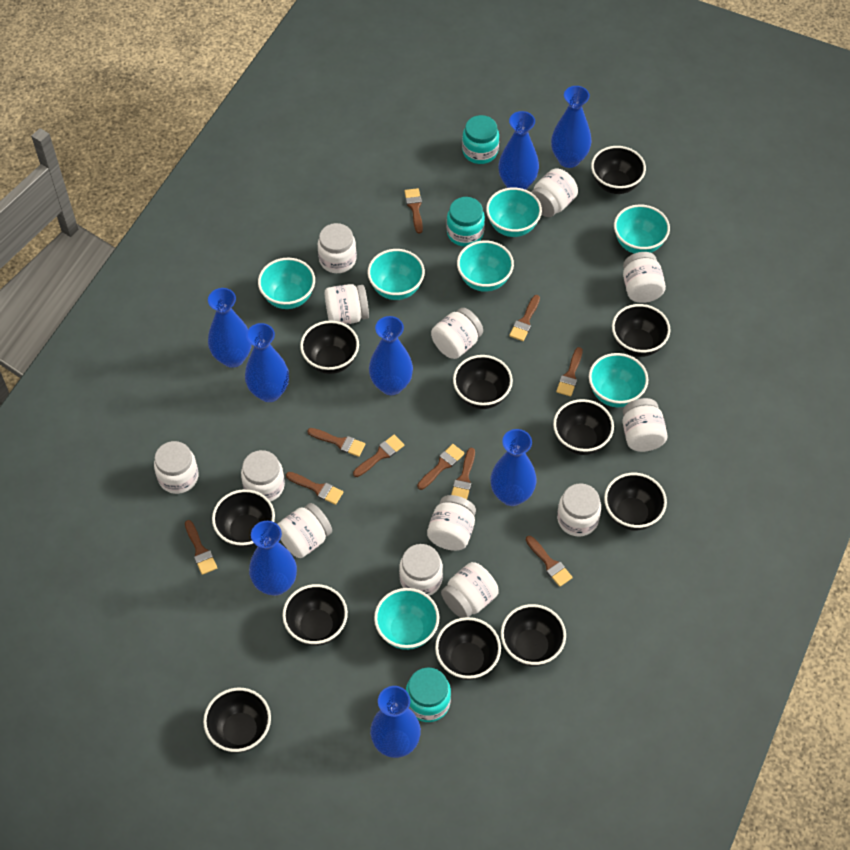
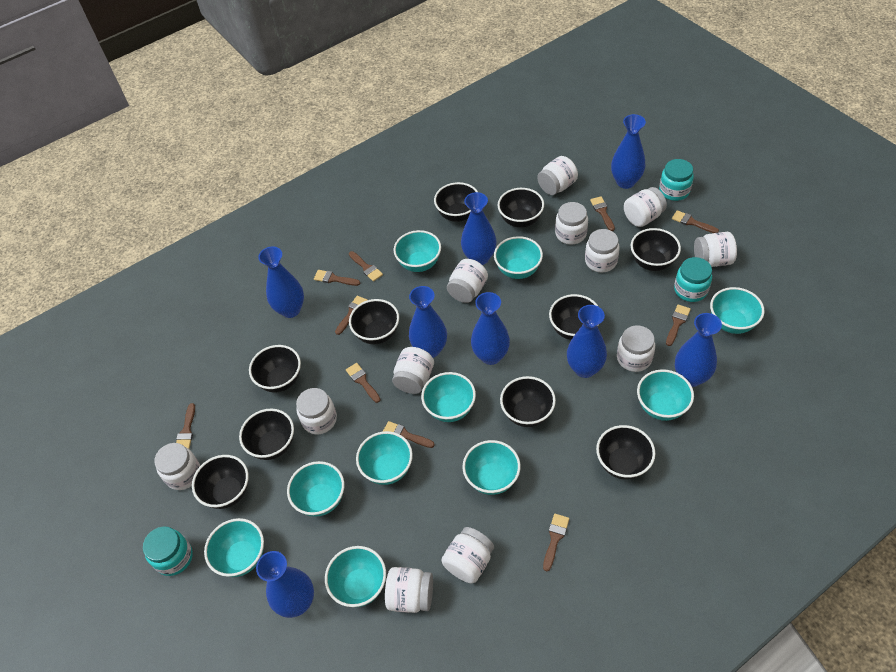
black bowl: 11 -> 10
turquoise bowl: 7 -> 10
white jar: 13 -> 12

